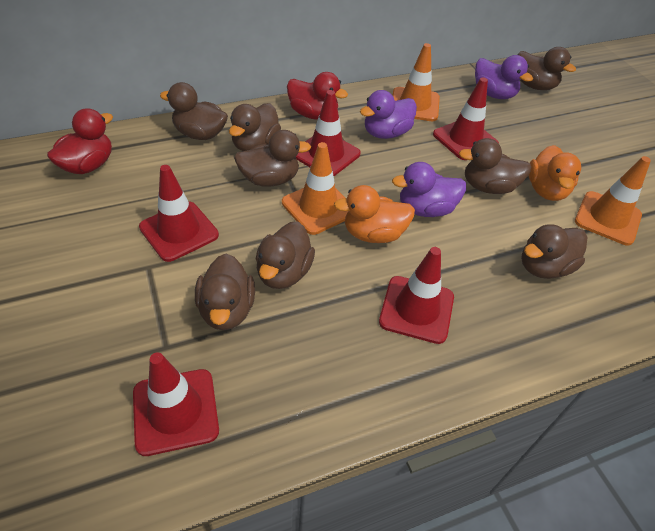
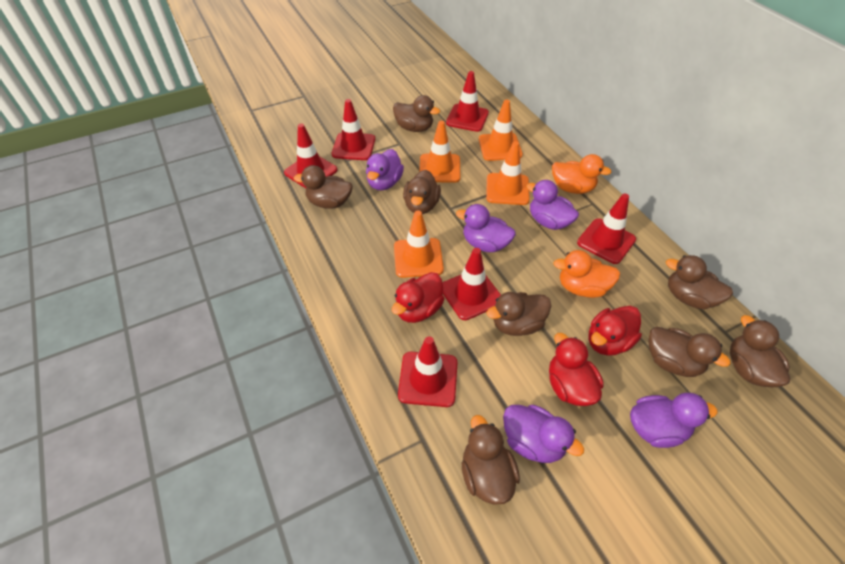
orange traffic cone: 3 -> 4
purple duck: 3 -> 5
red duck: 2 -> 3
red traffic cone: 5 -> 6

